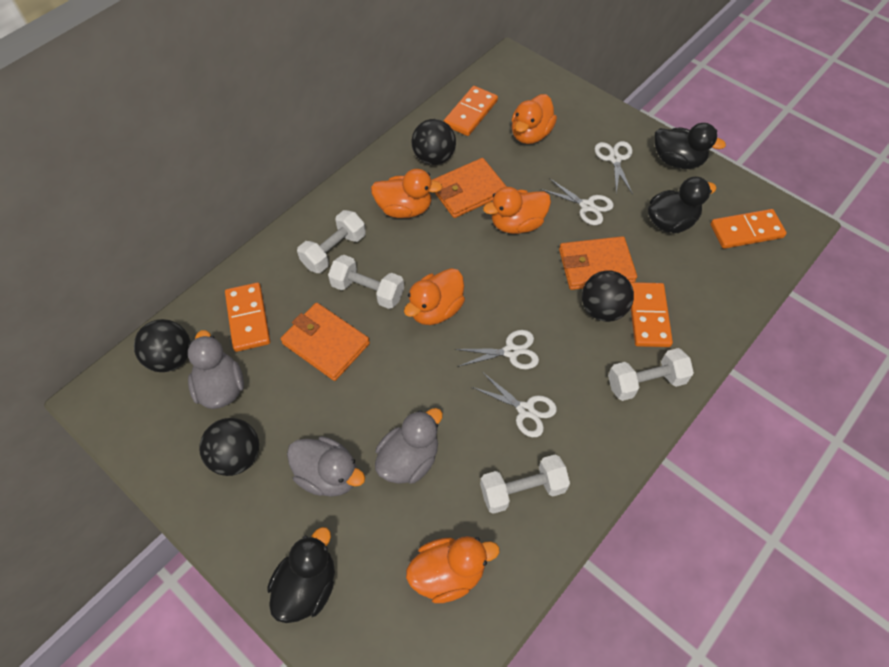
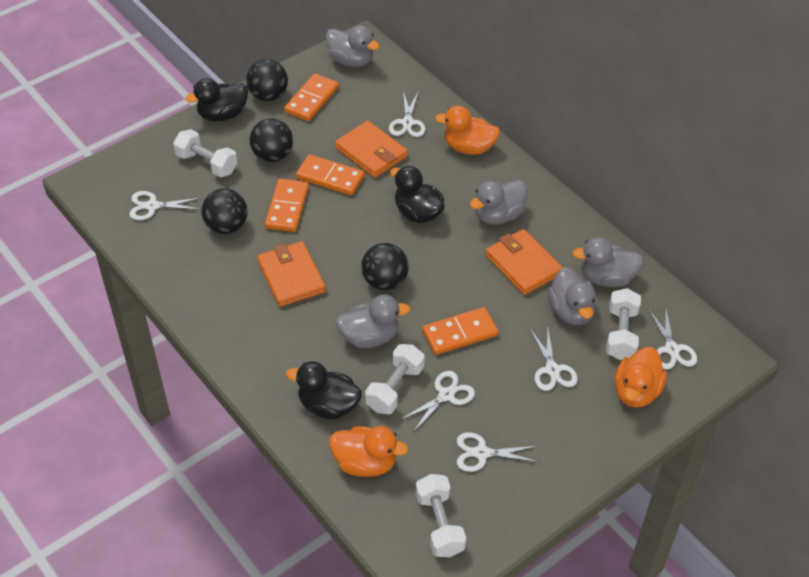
grey duck: 3 -> 5
orange duck: 5 -> 3
white scissors: 4 -> 6

